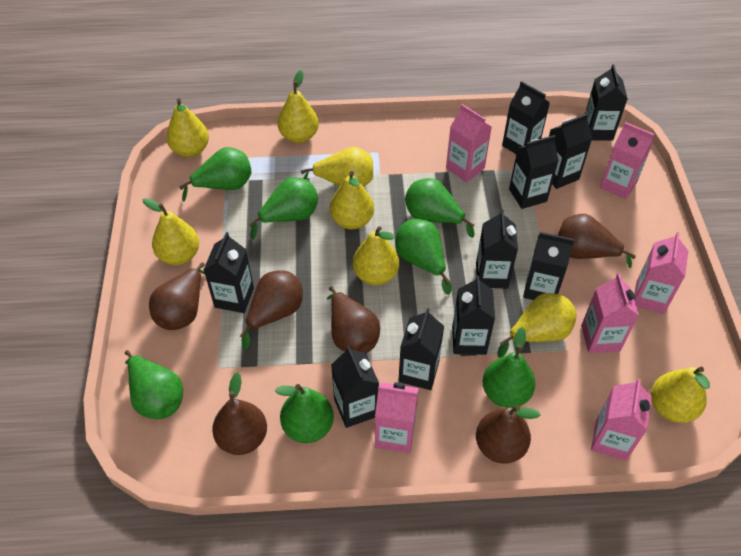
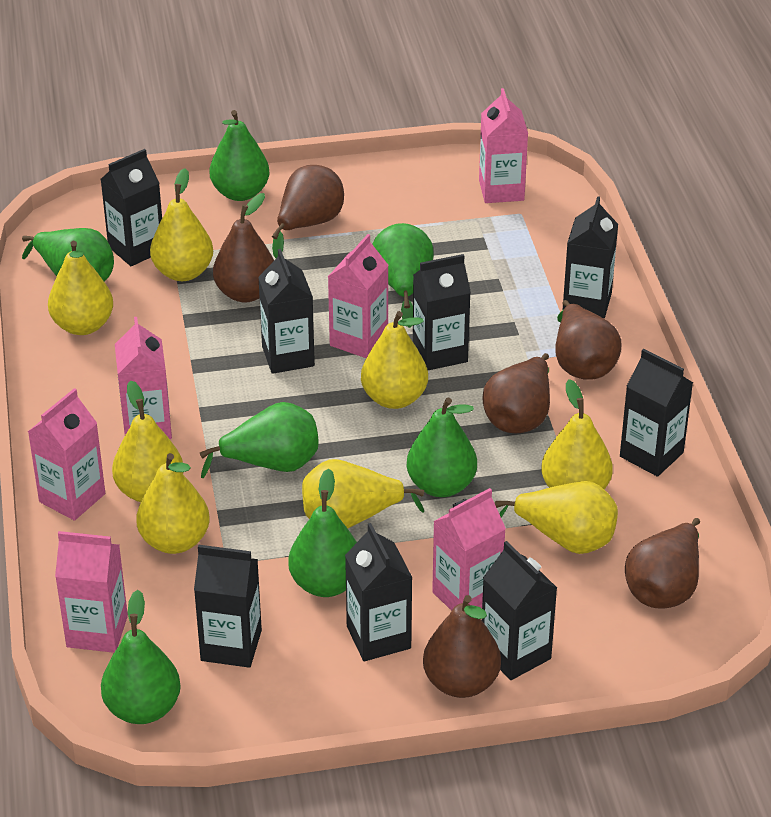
black carton: 10 -> 8

